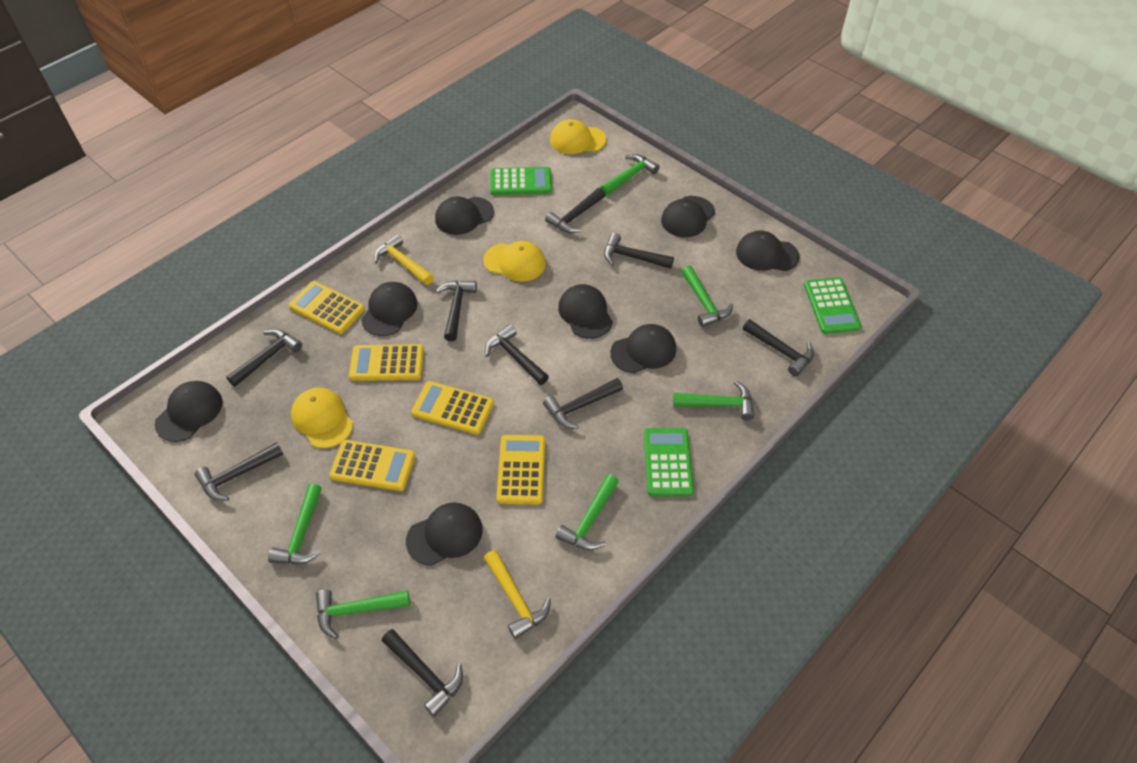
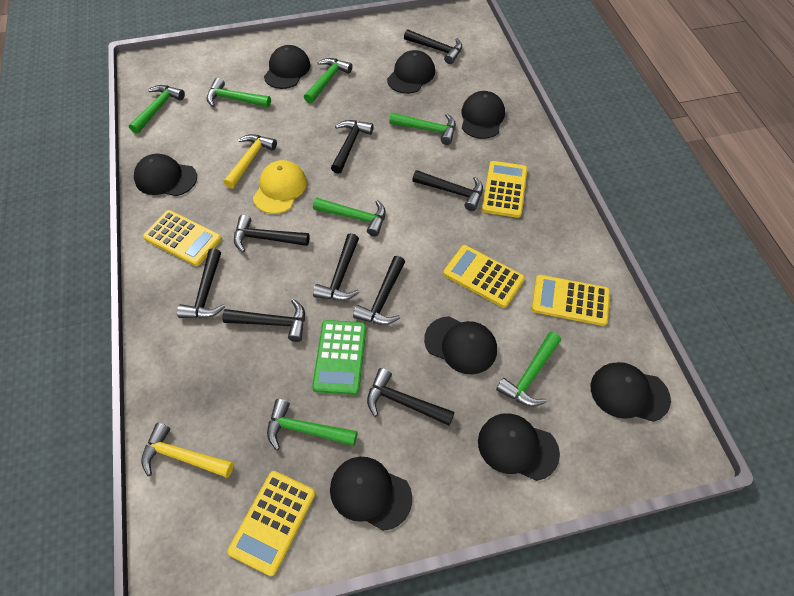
green calculator: 3 -> 1
green hammer: 6 -> 7
yellow cap: 3 -> 1

